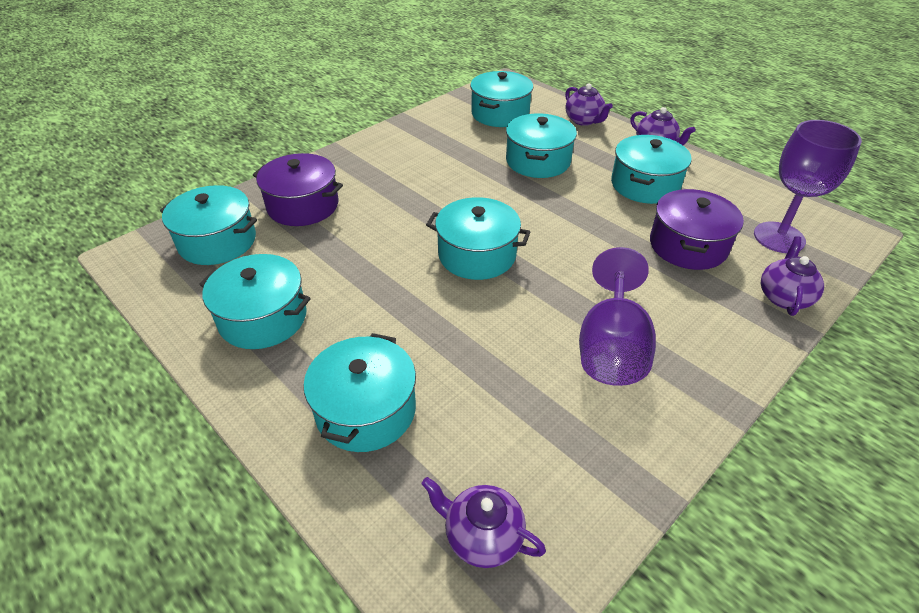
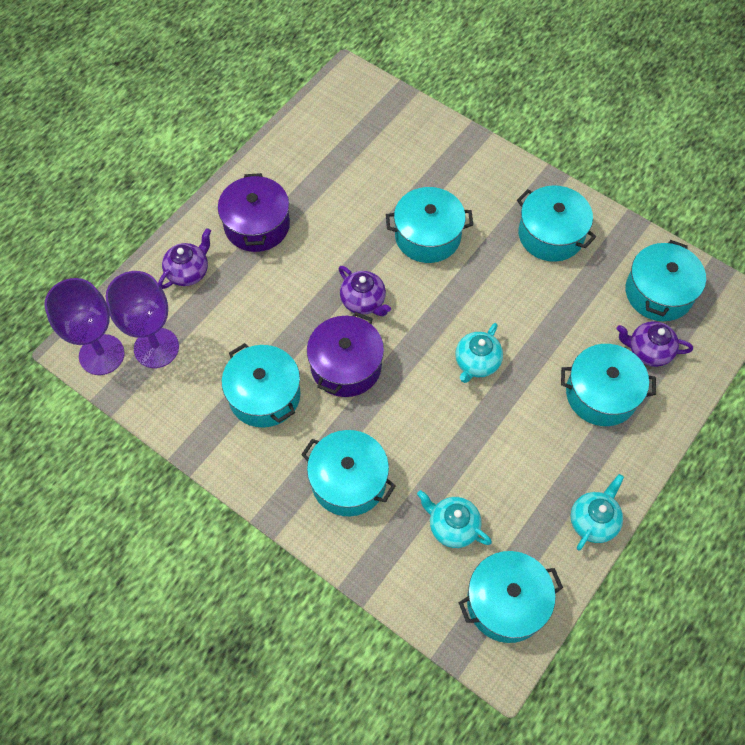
purple teapot: 4 -> 3
turquoise teapot: 0 -> 3

